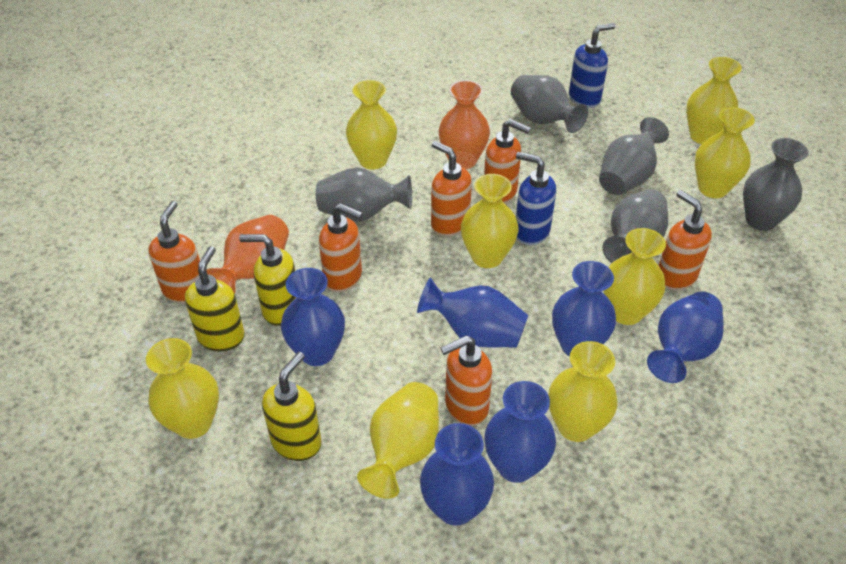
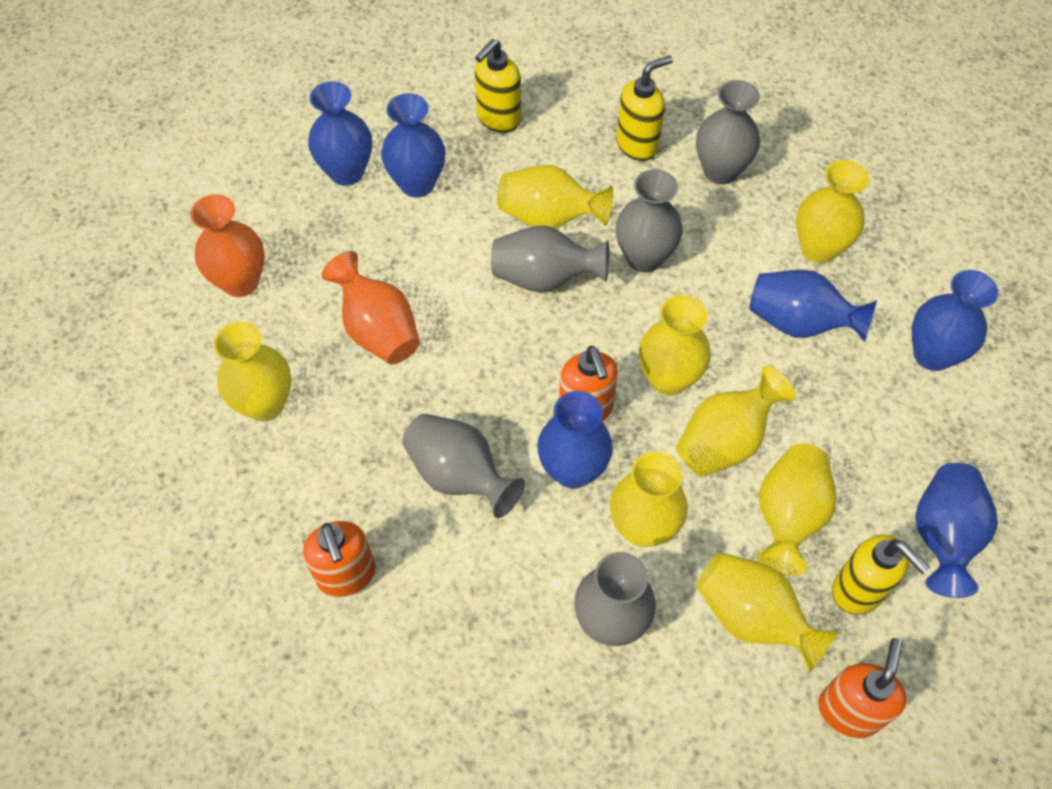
blue soap dispenser: 2 -> 0
orange soap dispenser: 6 -> 3

